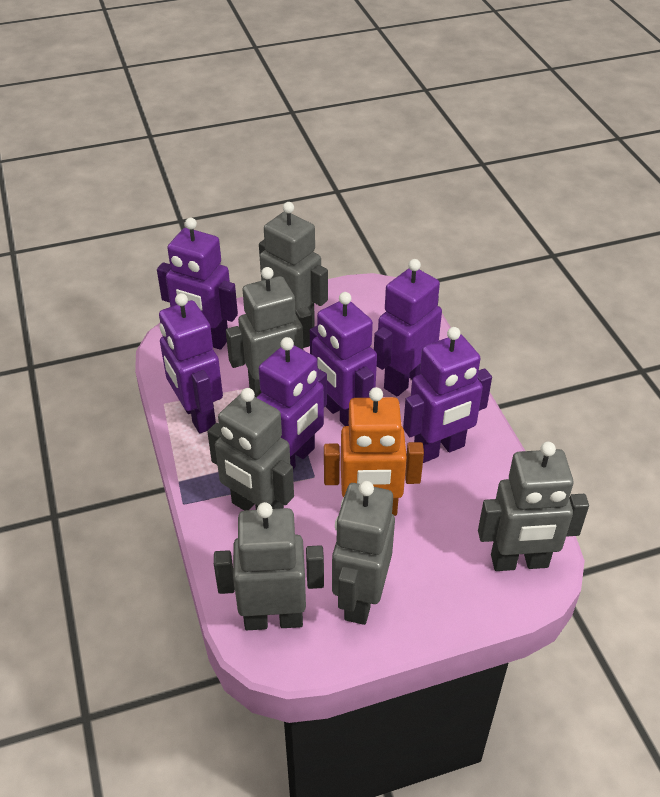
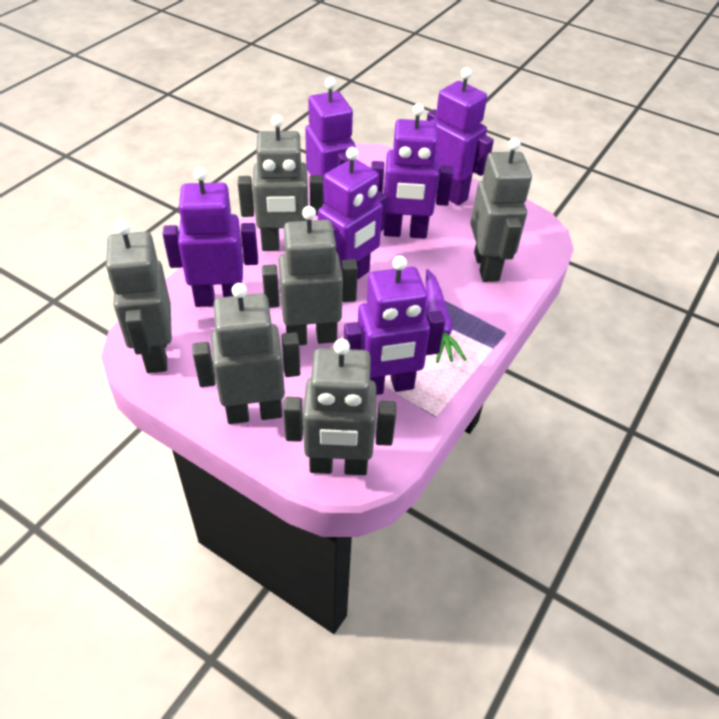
orange robot: 1 -> 0
purple carrot: 0 -> 1

